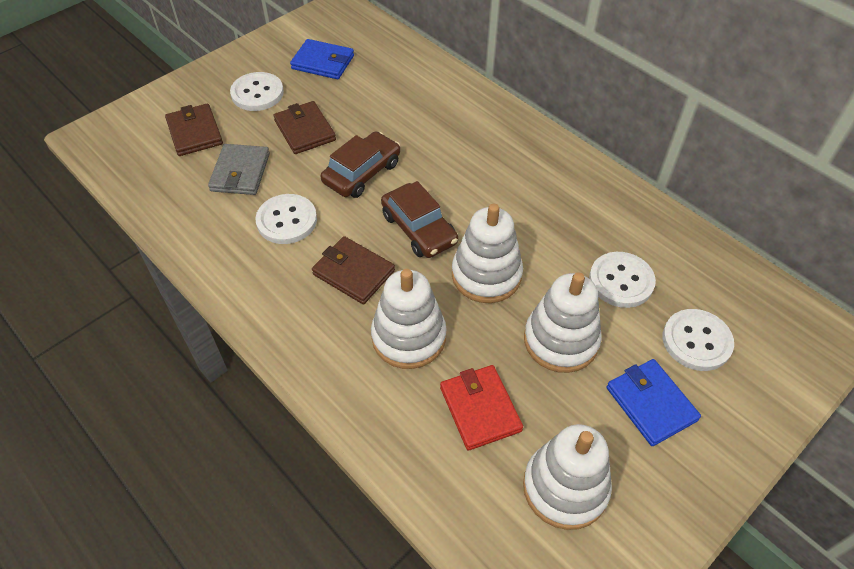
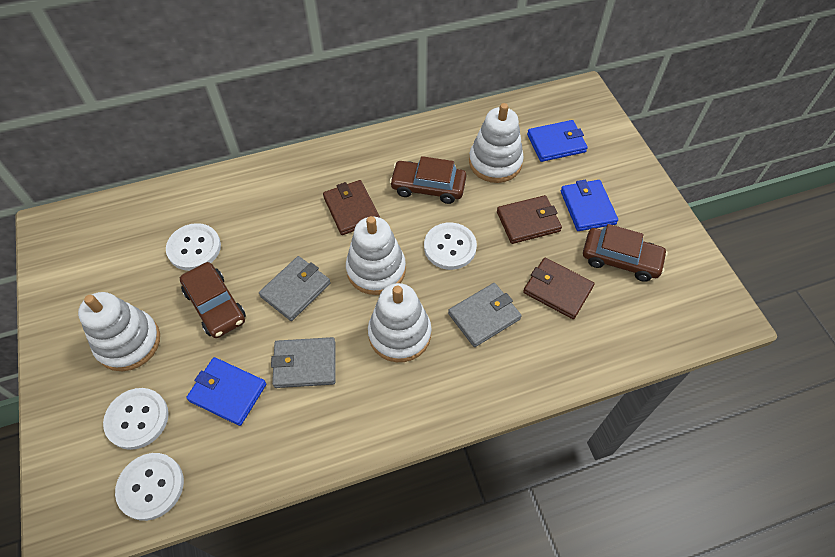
blue wallet: 2 -> 3
brown car: 2 -> 3
grey wallet: 1 -> 3
red wallet: 1 -> 0

